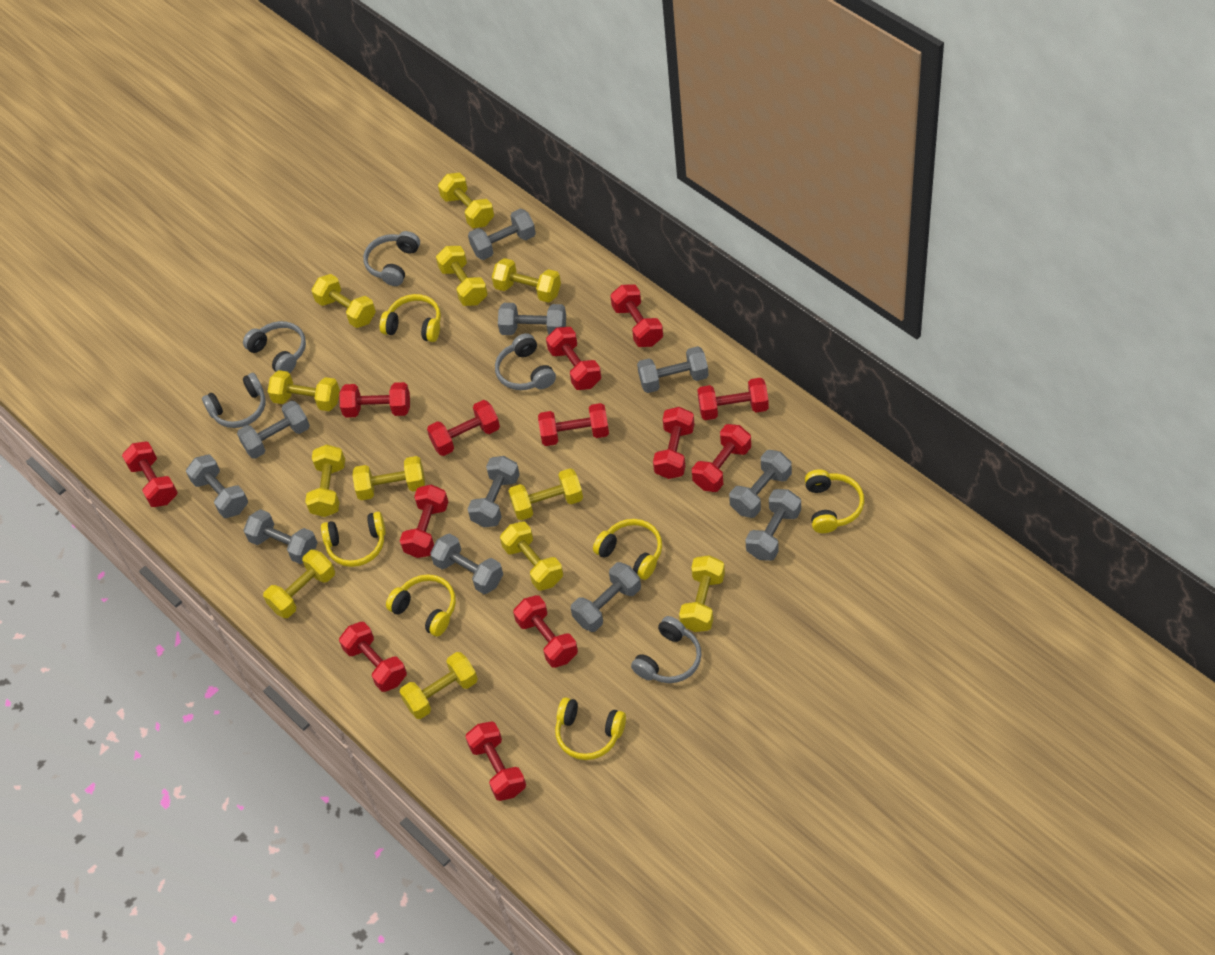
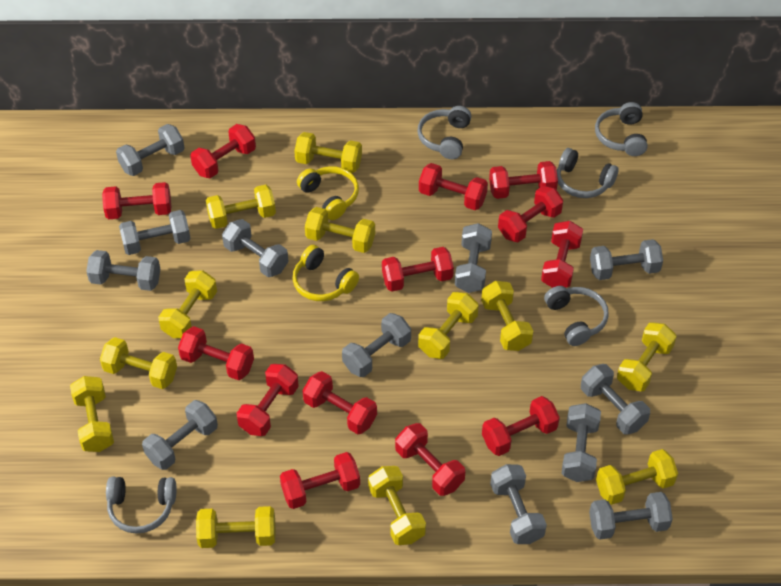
grey dumbbell: 11 -> 12
yellow headphones: 6 -> 2

